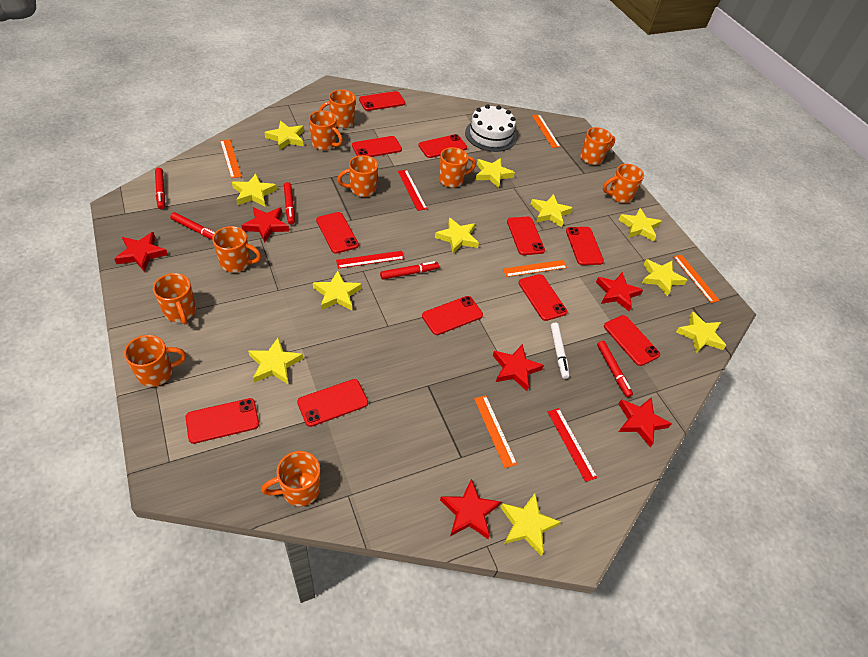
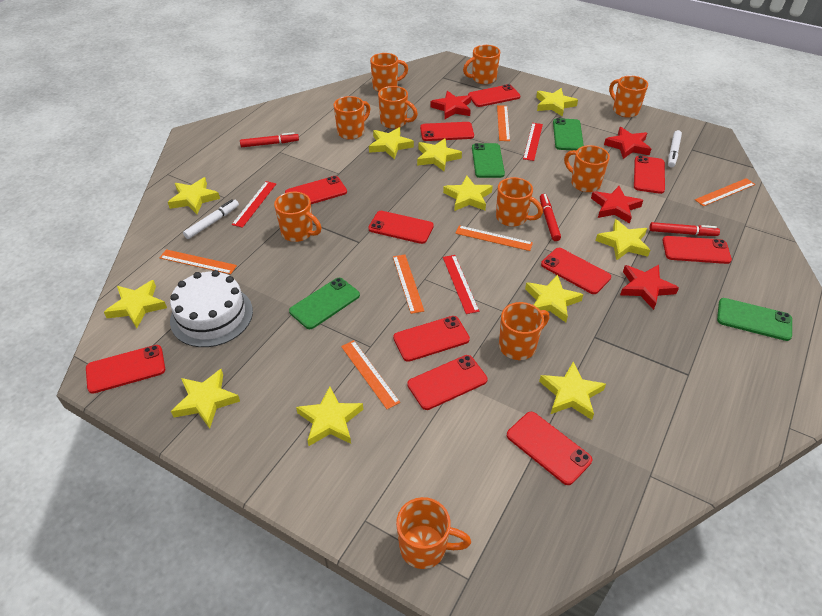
green phone: 0 -> 4
orange ruler: 5 -> 6
red marker: 5 -> 3
red star: 6 -> 4
white marker: 1 -> 2

